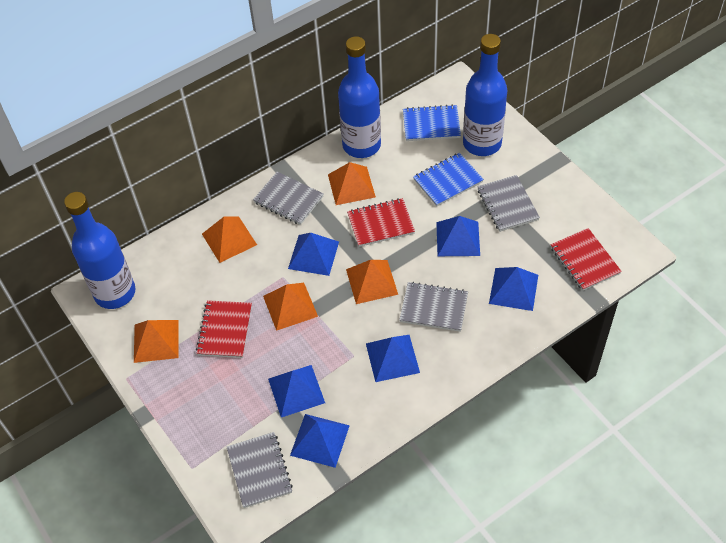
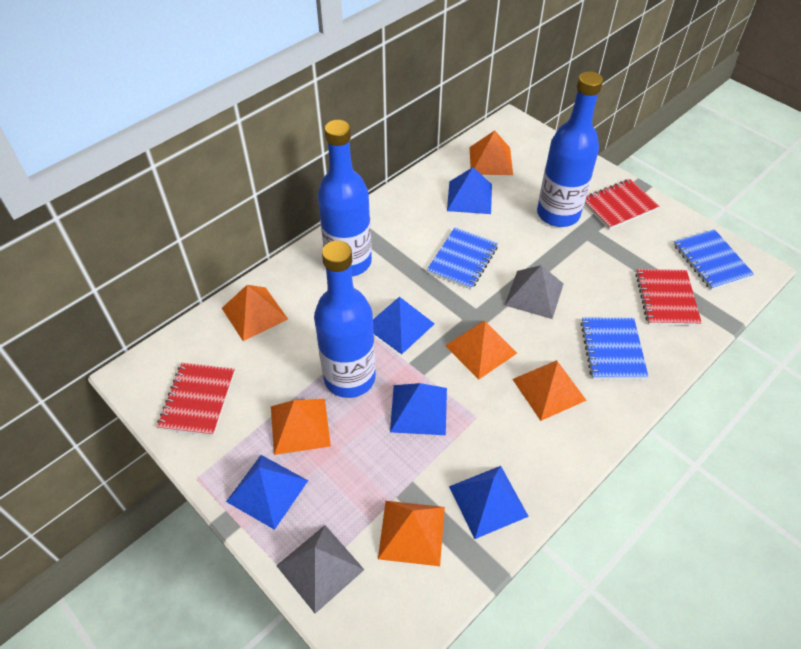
blue notebook: 2 -> 3
blue pyramid: 6 -> 5
grey notebook: 4 -> 0
grey pyramid: 0 -> 2
orange pyramid: 5 -> 6

